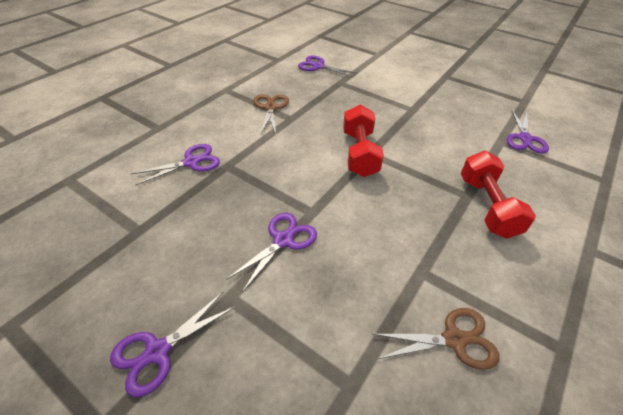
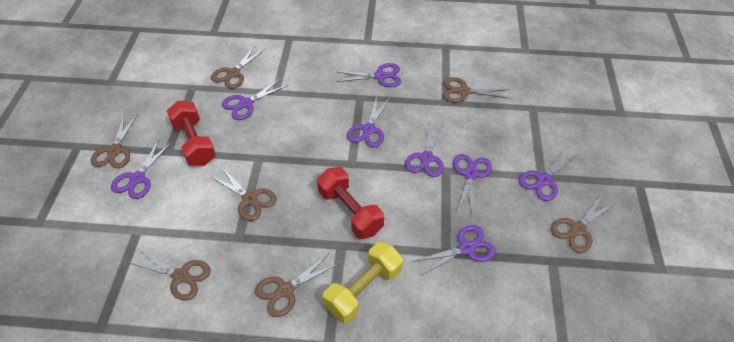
brown scissors: 2 -> 7
purple scissors: 5 -> 8
yellow dumbbell: 0 -> 1

